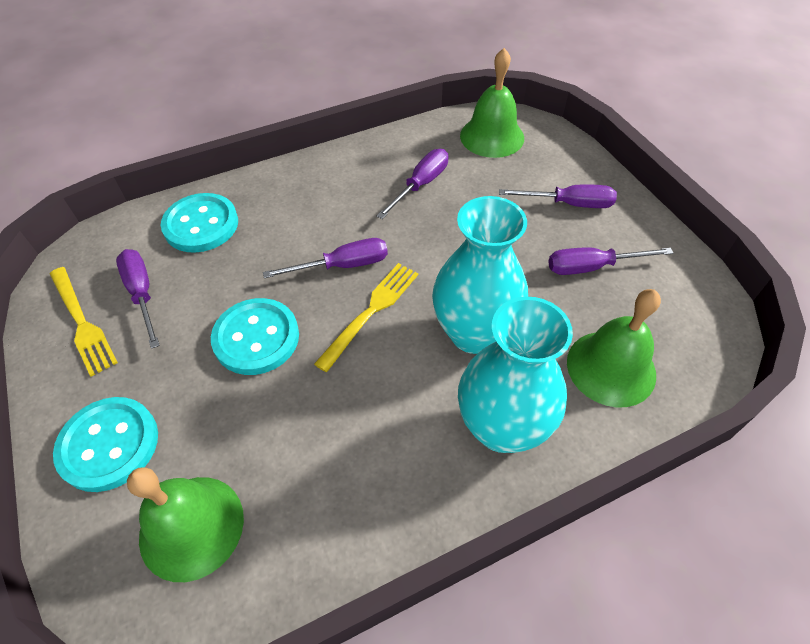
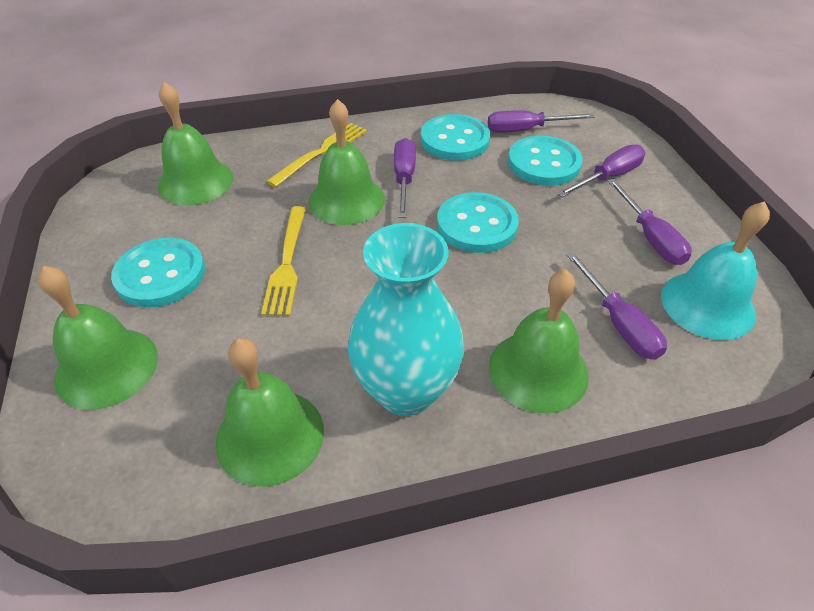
green bell: 3 -> 5
turquoise bell: 0 -> 1
turquoise button: 3 -> 4
turquoise vase: 2 -> 1

